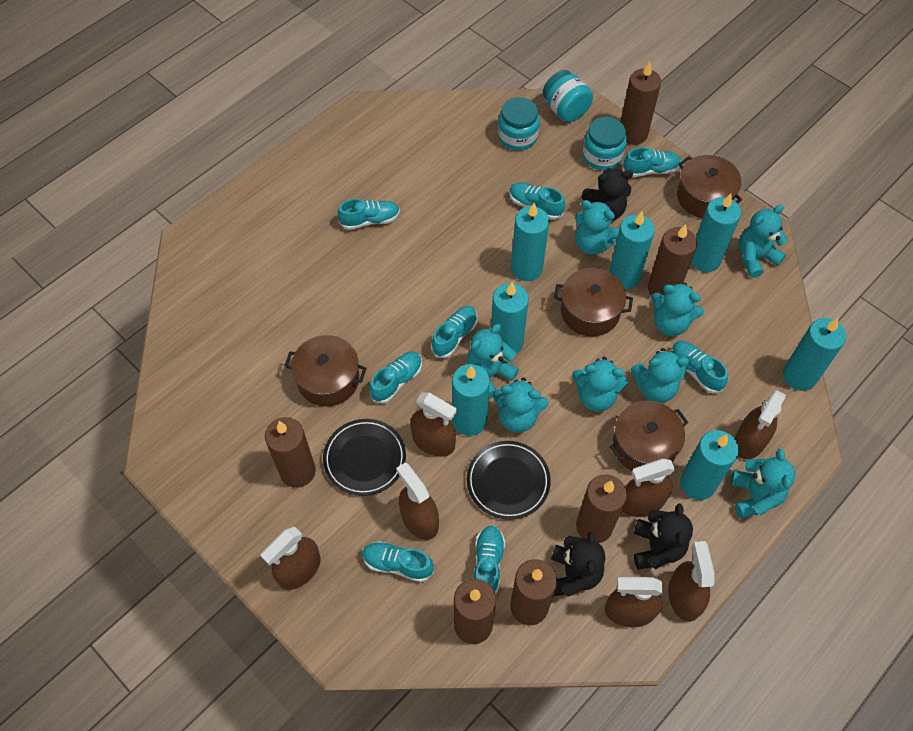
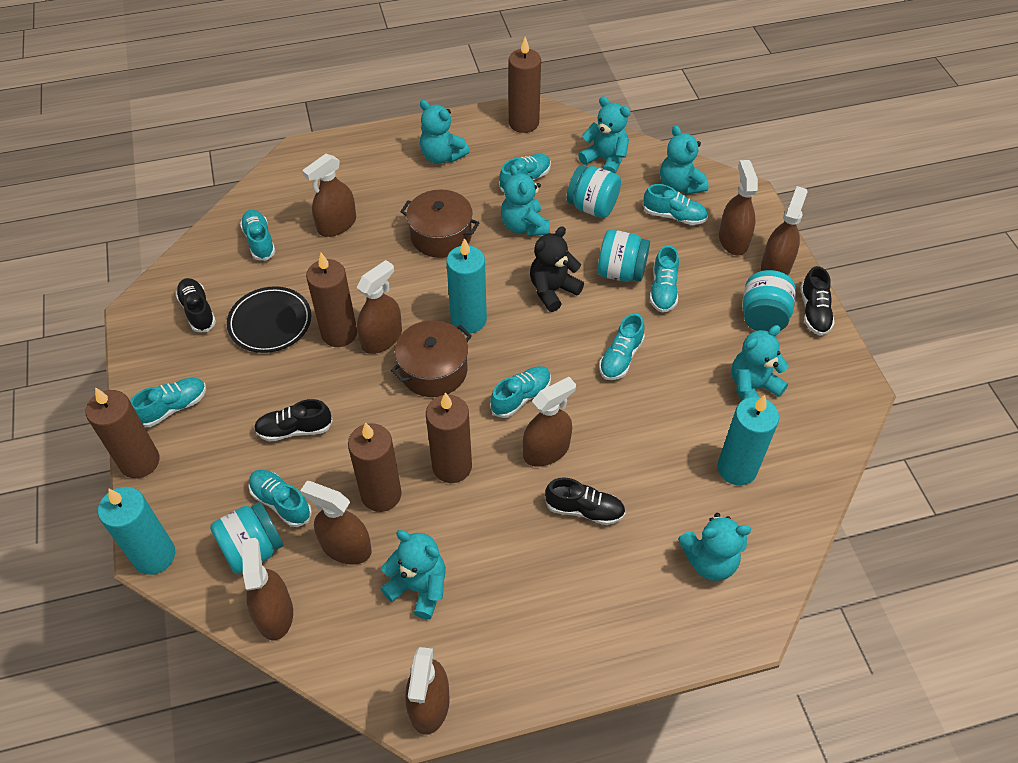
black plate: 2 -> 1
black shoe: 0 -> 4
black teddy bear: 3 -> 1
brown candle: 6 -> 5
brown pot: 4 -> 2
brown spray bottle: 7 -> 8
turquoise candle: 7 -> 3
turquoise jar: 3 -> 4
turquoise teddy bear: 8 -> 7

